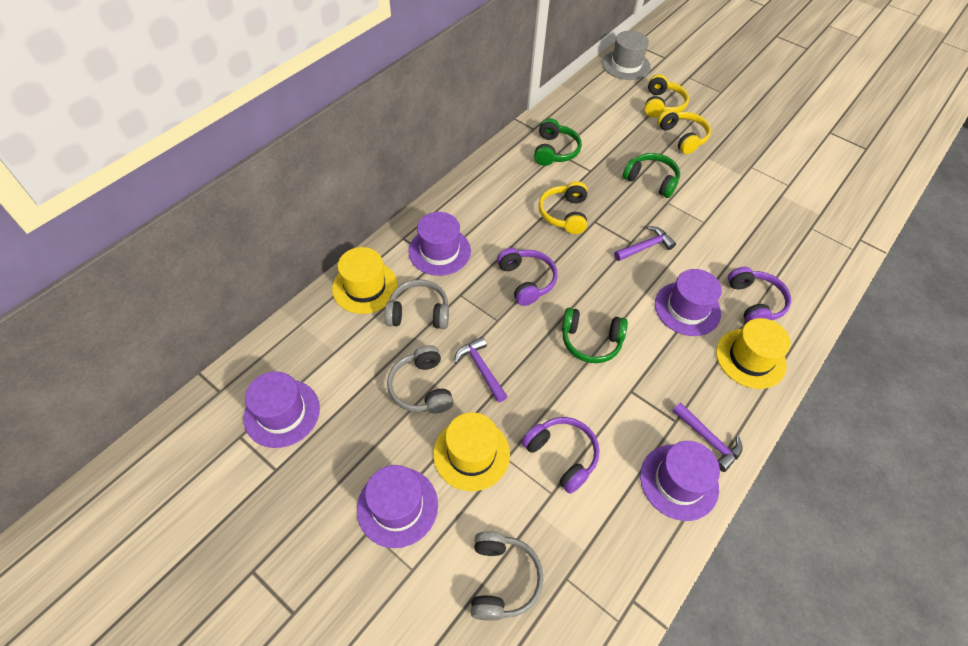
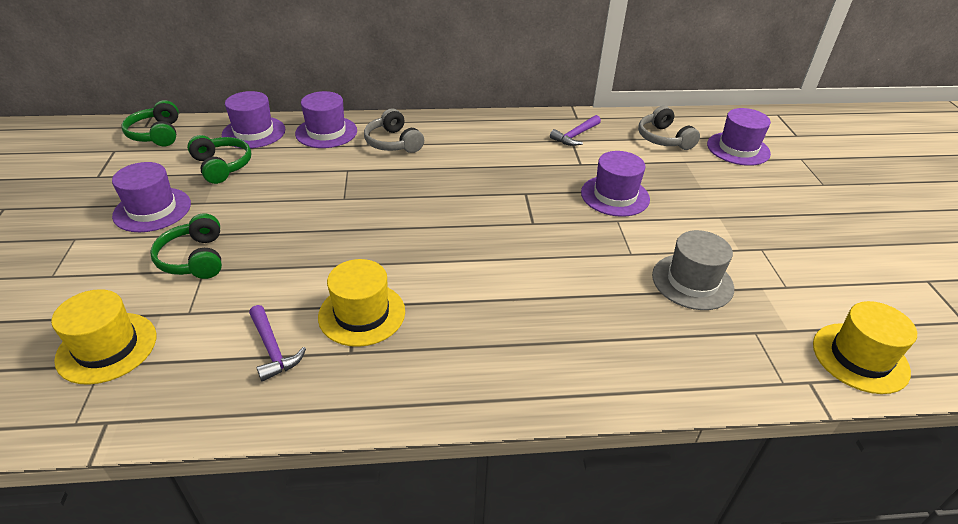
grey headphones: 3 -> 2
purple hammer: 3 -> 2
purple headphones: 3 -> 0
yellow headphones: 3 -> 0

